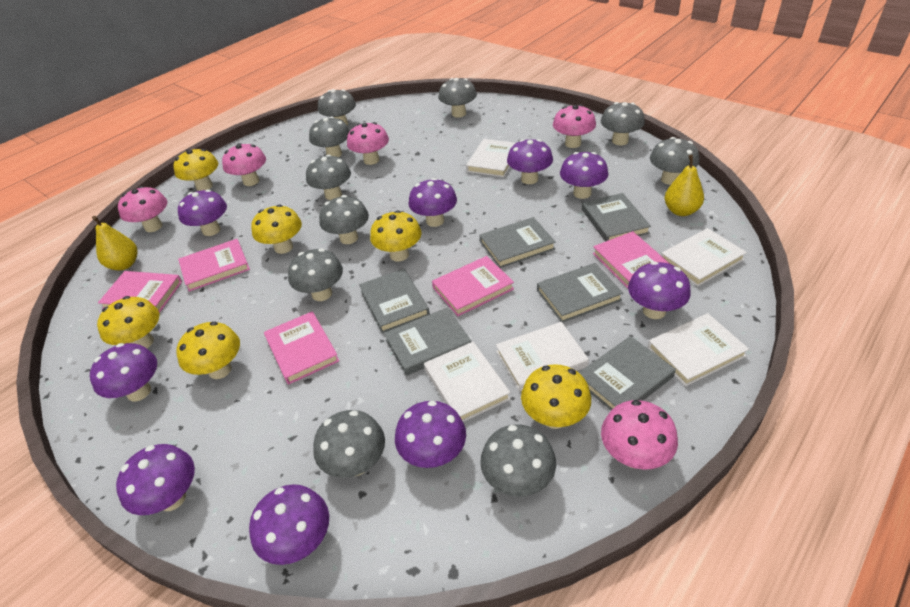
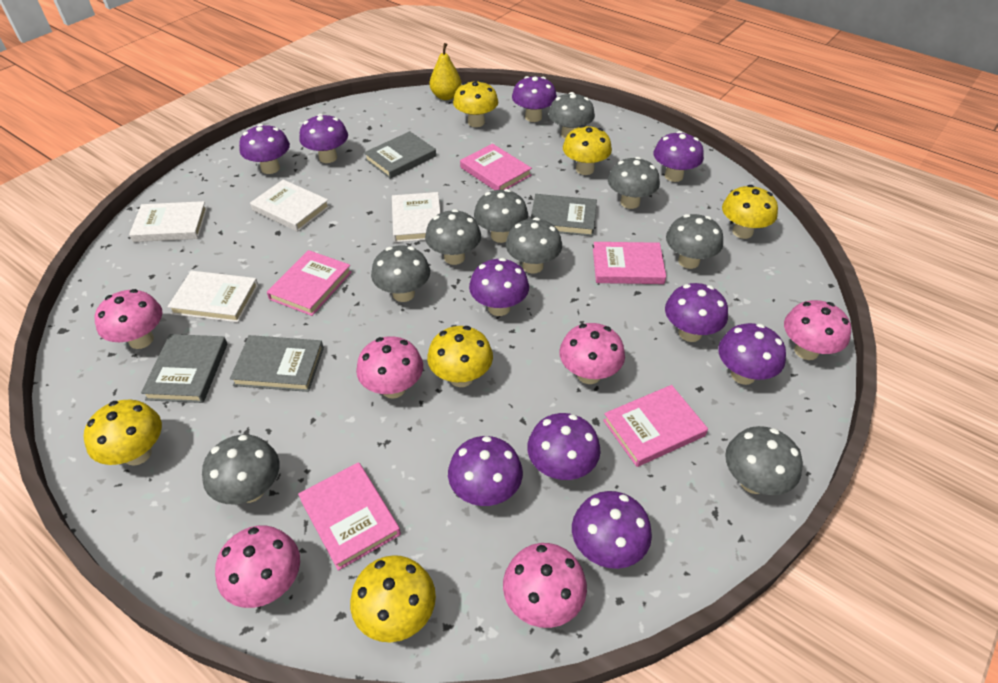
grey book: 6 -> 4
grey mushroom: 10 -> 9
pink mushroom: 5 -> 6
purple mushroom: 9 -> 10
white book: 5 -> 4
yellow pear: 2 -> 1

